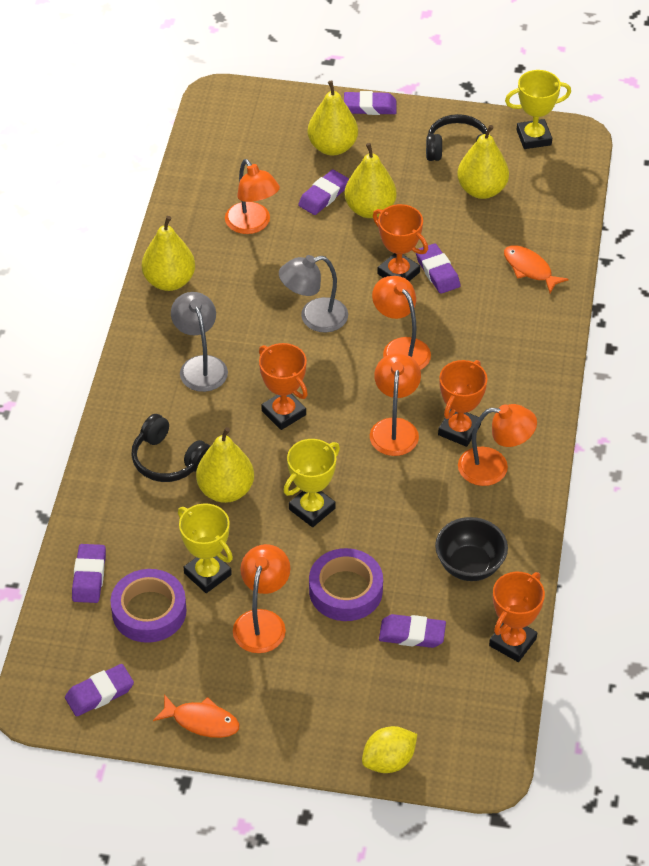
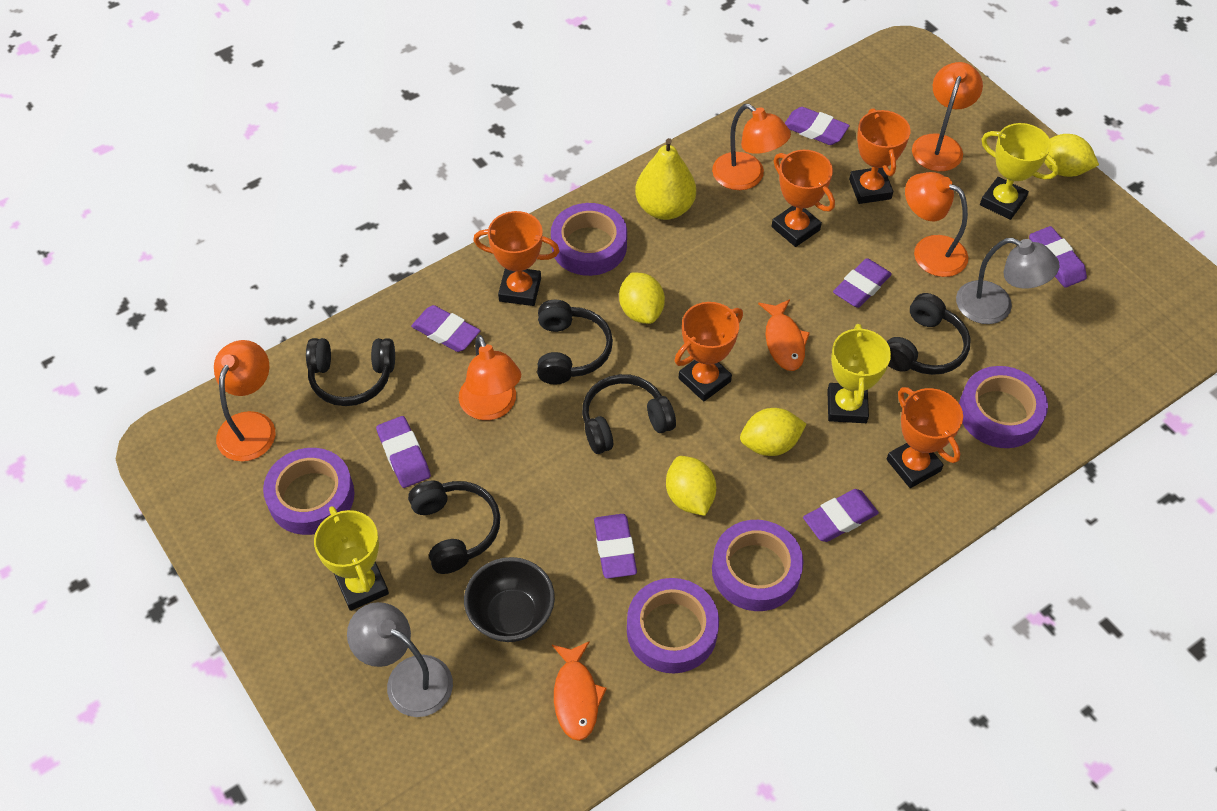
black headphones: 2 -> 5
orange trophy: 4 -> 5
purple eraser: 6 -> 7
purple tape: 2 -> 5
yellow lemon: 1 -> 4
yellow pear: 5 -> 1

